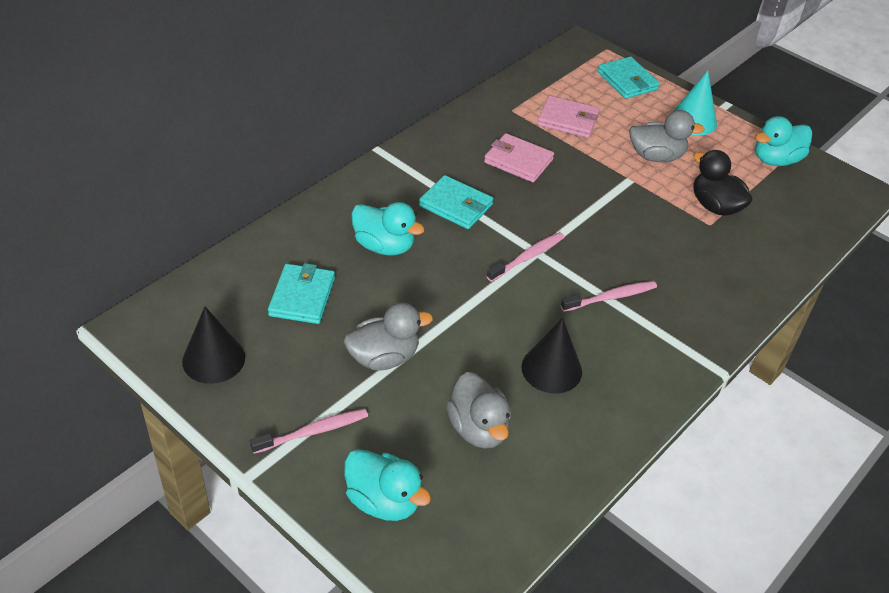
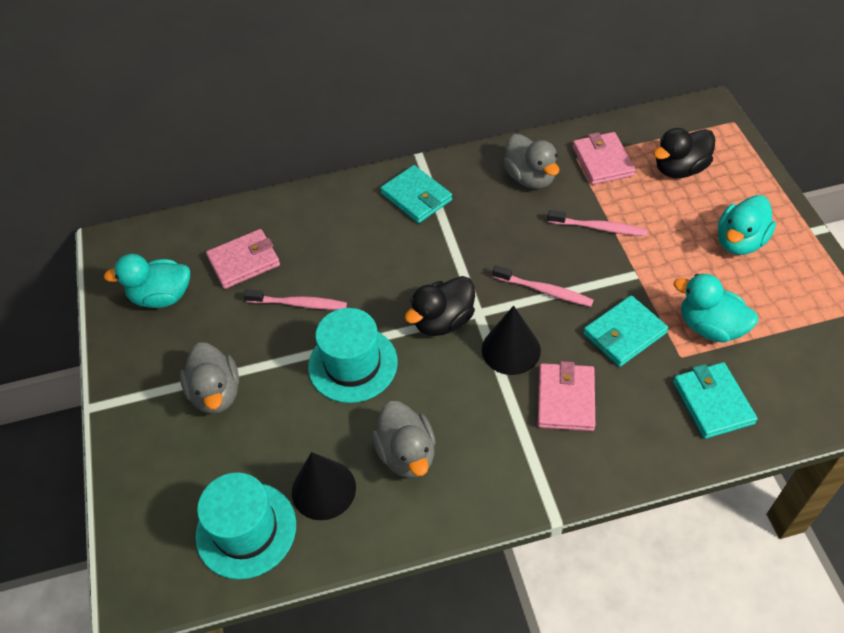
black duck: 1 -> 2
pink wallet: 2 -> 3
turquoise cone: 1 -> 0
turquoise hat: 0 -> 2

